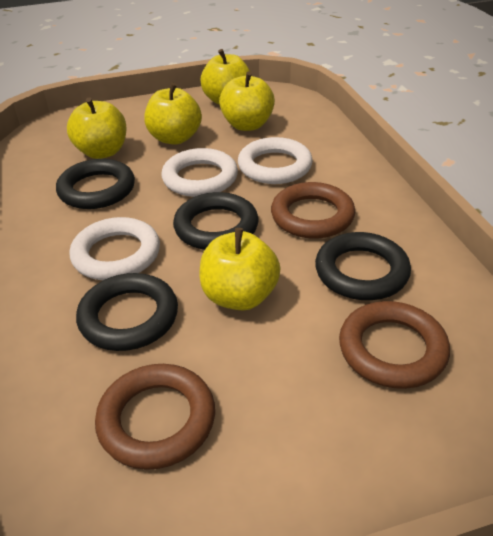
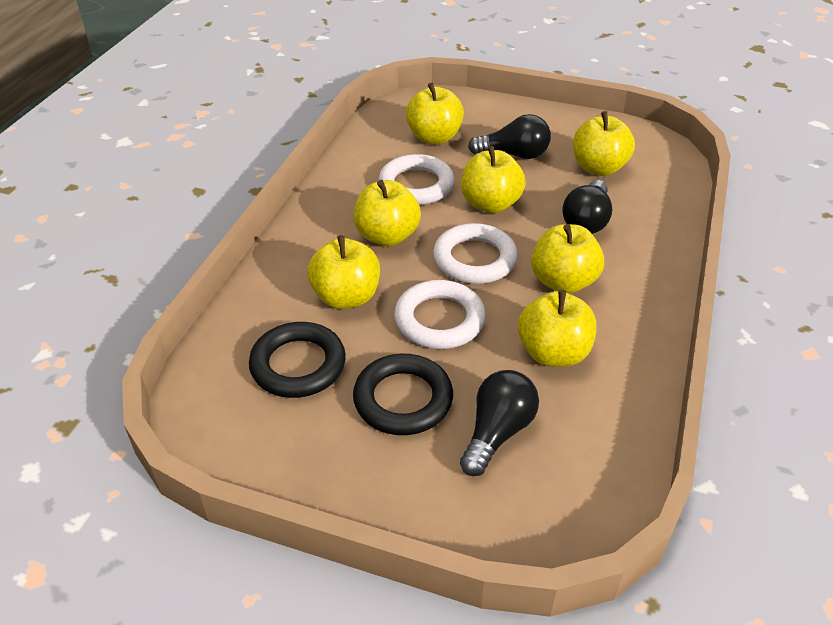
black light bulb: 0 -> 3
black ring: 4 -> 2
brown ring: 3 -> 0
yellow apple: 5 -> 7

